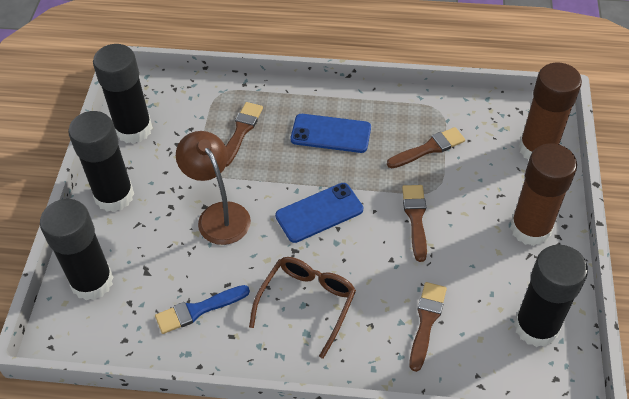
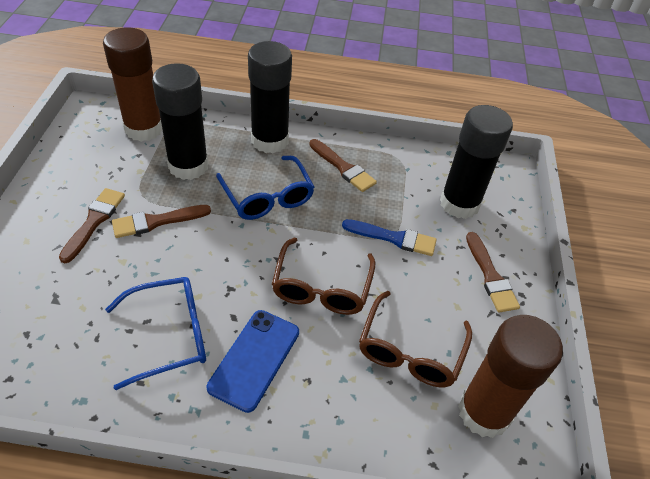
black glue stick: 4 -> 3
blue glasses: 0 -> 2
blue phone: 2 -> 1
brown glasses: 1 -> 2
brown lamp: 1 -> 0

